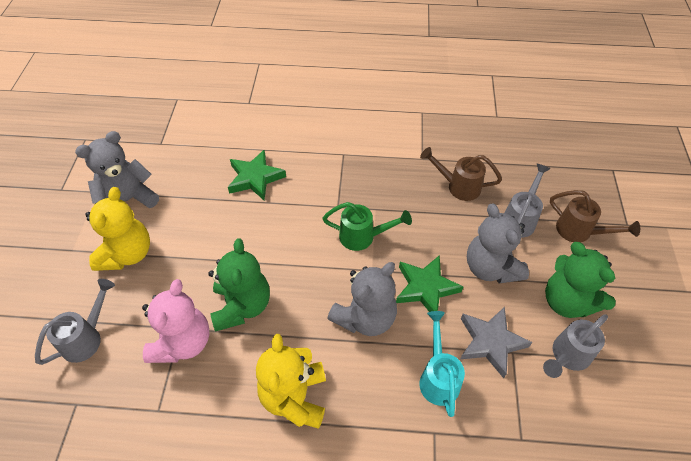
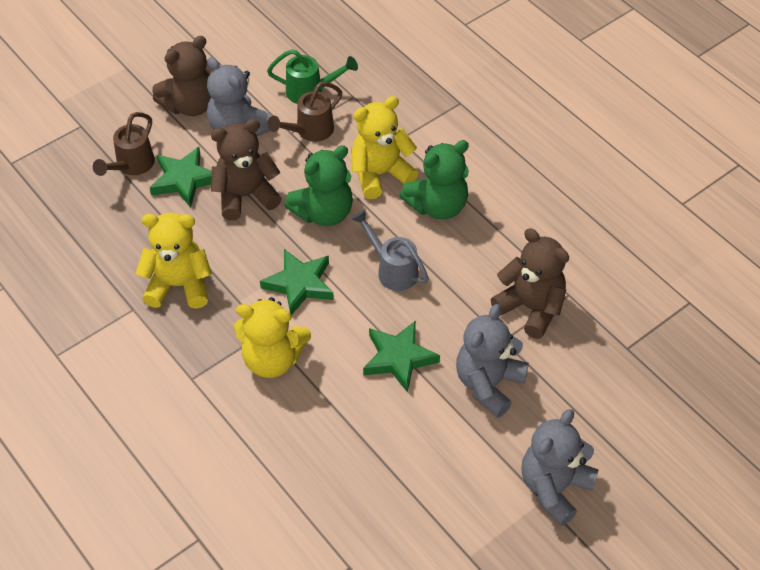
brown teddy bear: 0 -> 3
green star: 2 -> 3
grey star: 1 -> 0
grey watering can: 3 -> 1
pink teddy bear: 1 -> 0
turquoise watering can: 1 -> 0
yellow teddy bear: 2 -> 3

